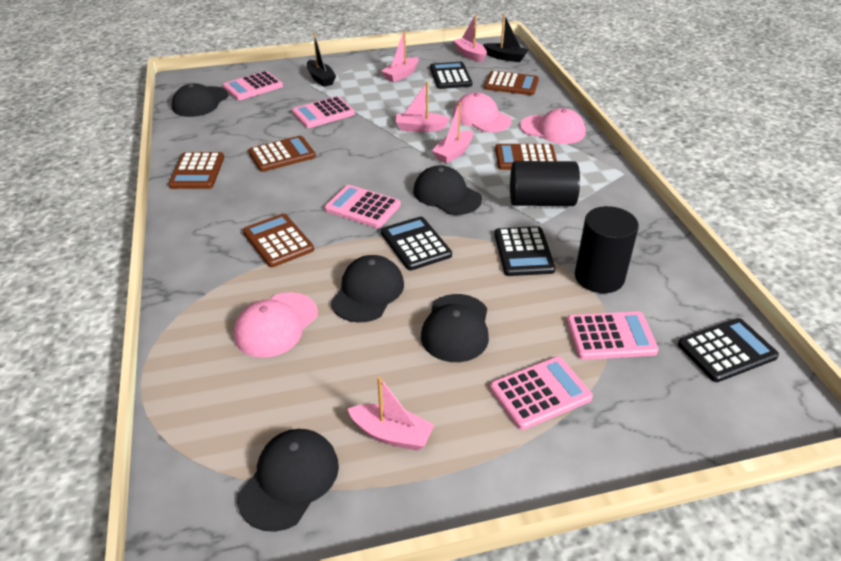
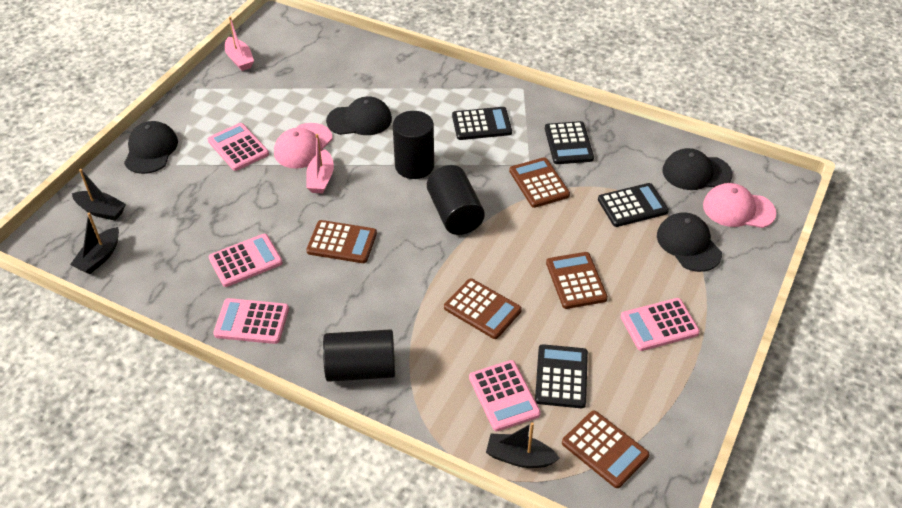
black boat: 2 -> 3
black cap: 5 -> 4
black cylinder: 2 -> 3
pink boat: 5 -> 2
pink cap: 3 -> 2

